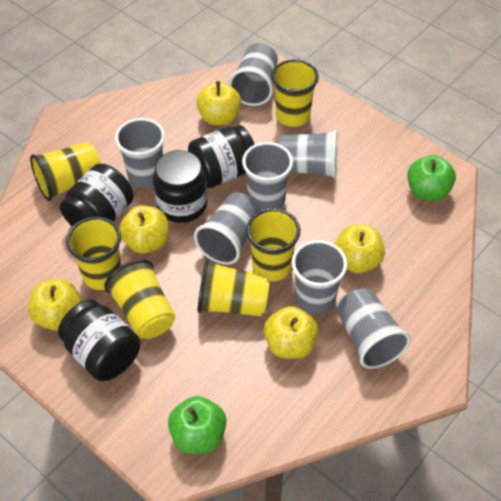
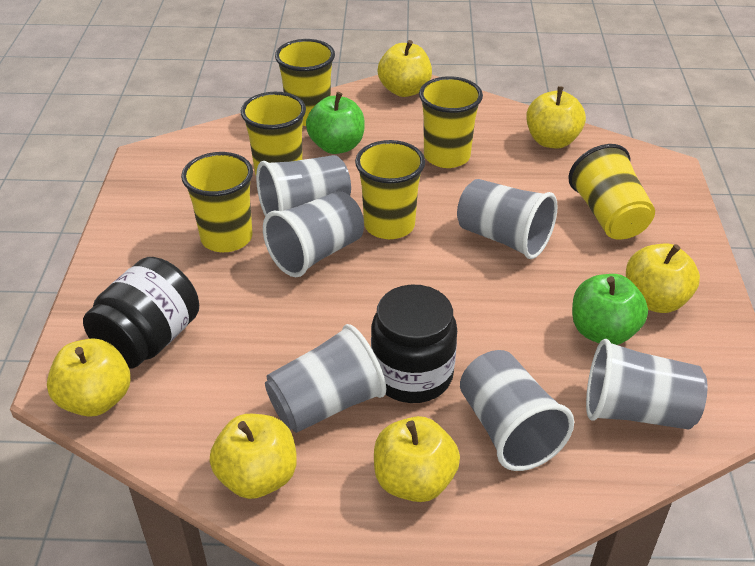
black jar: 4 -> 2
grey cup: 7 -> 6
yellow apple: 5 -> 6

